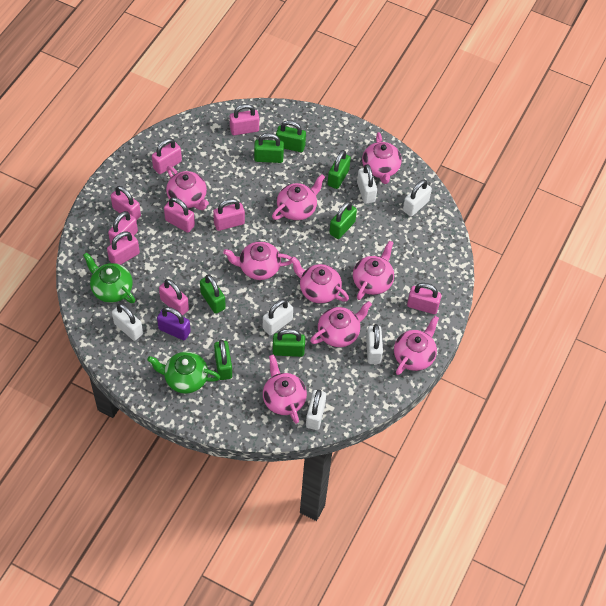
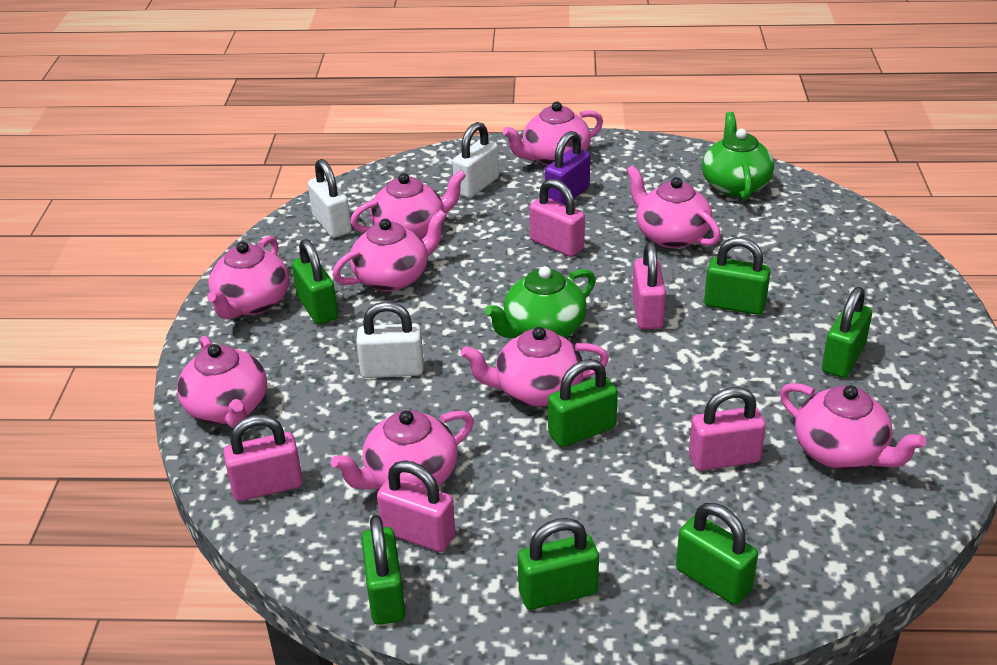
pink padlock: 9 -> 5
white padlock: 6 -> 3

